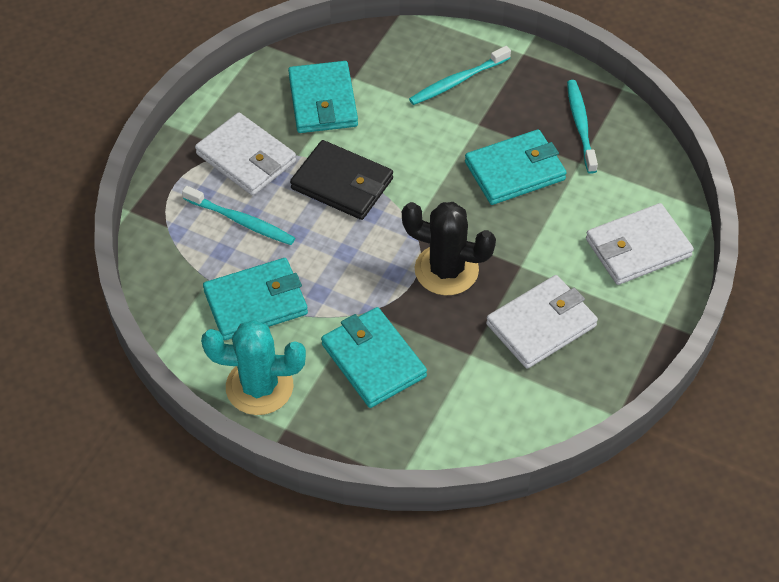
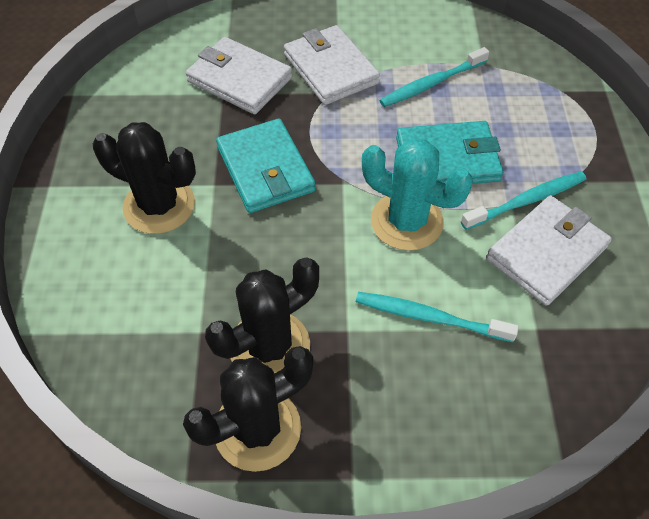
black cactus: 1 -> 3
black wallet: 1 -> 0
turquoise wallet: 4 -> 2

